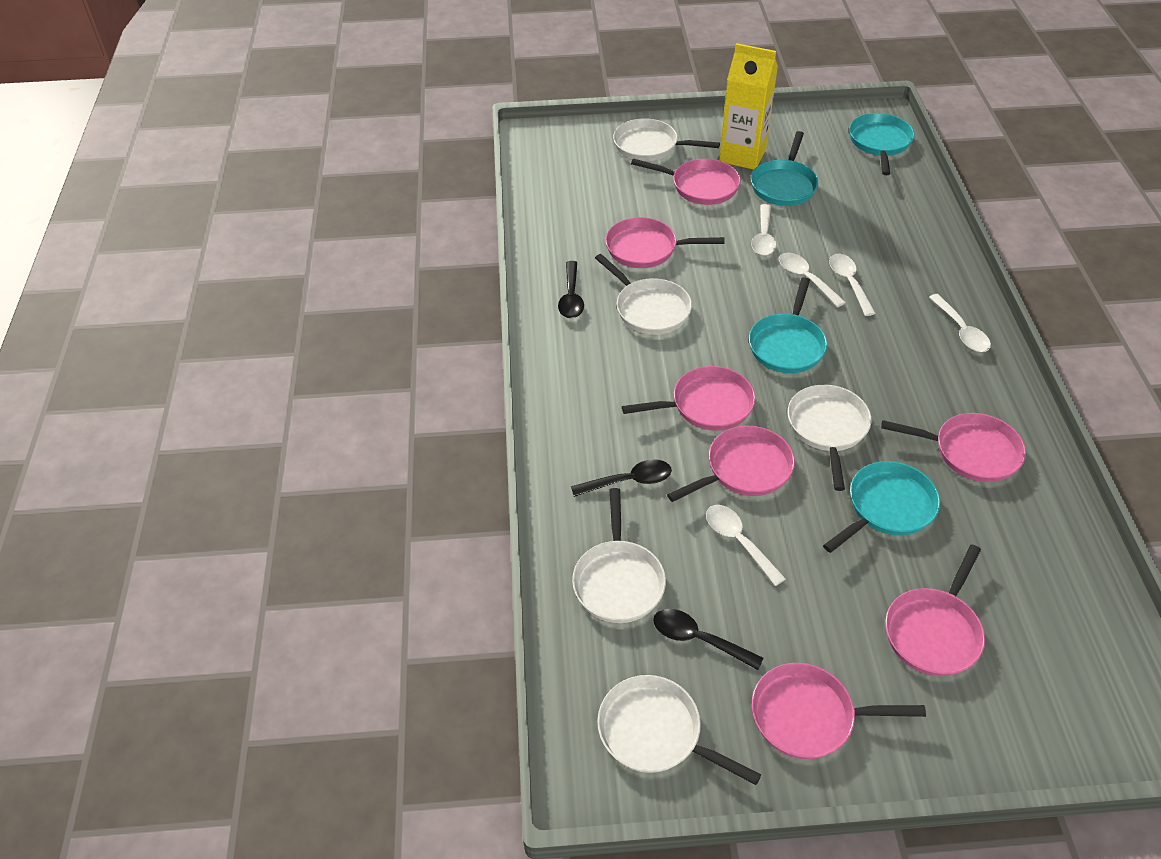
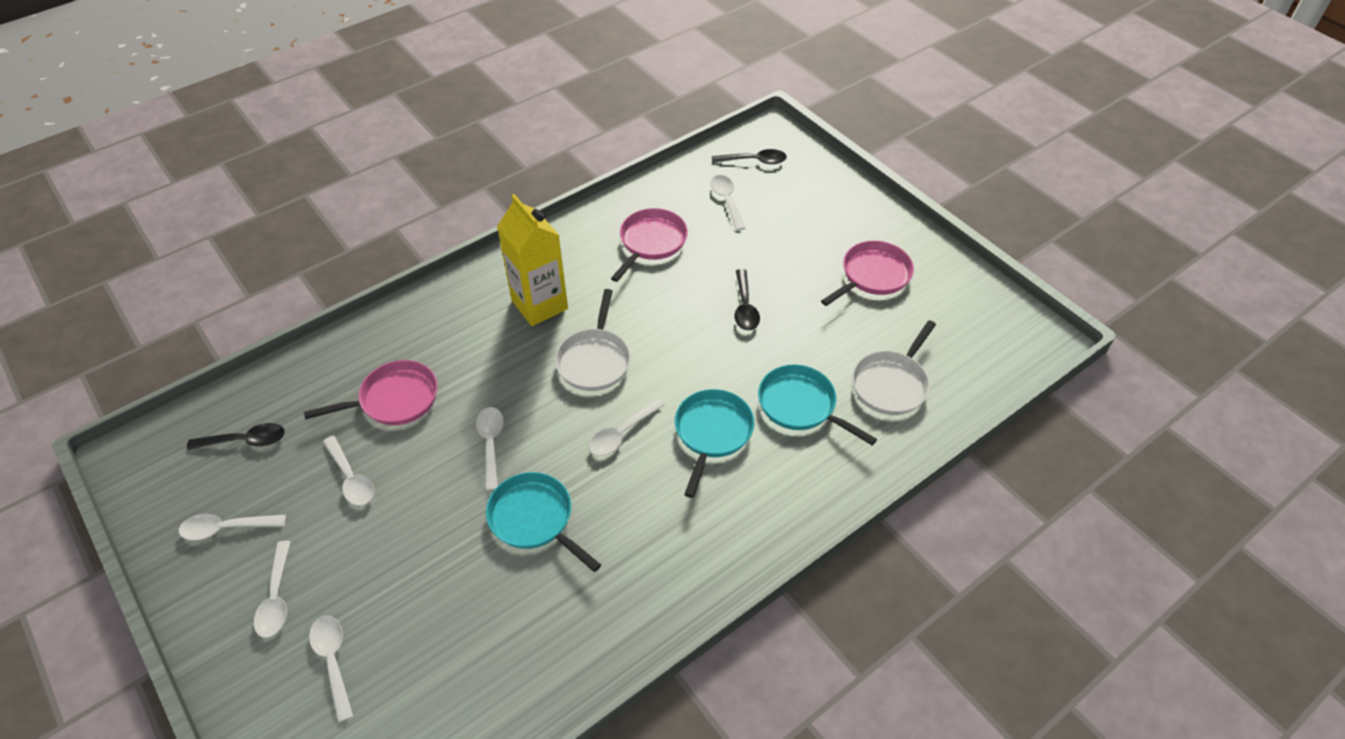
pink pan: 7 -> 3
turquoise pan: 4 -> 3
white pan: 5 -> 2
white spoon: 5 -> 7

